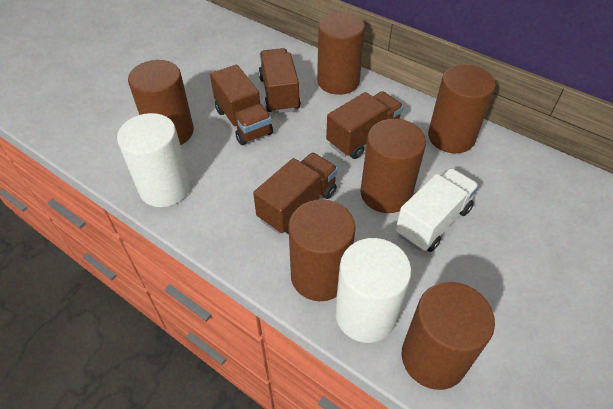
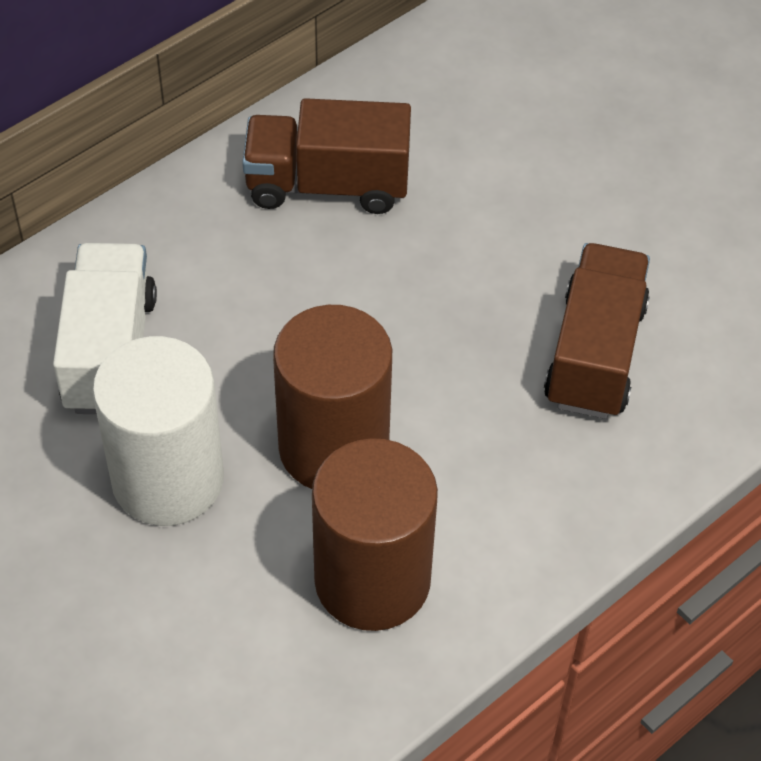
brown cylinder: 6 -> 2
brown truck: 4 -> 2
white cylinder: 2 -> 1

